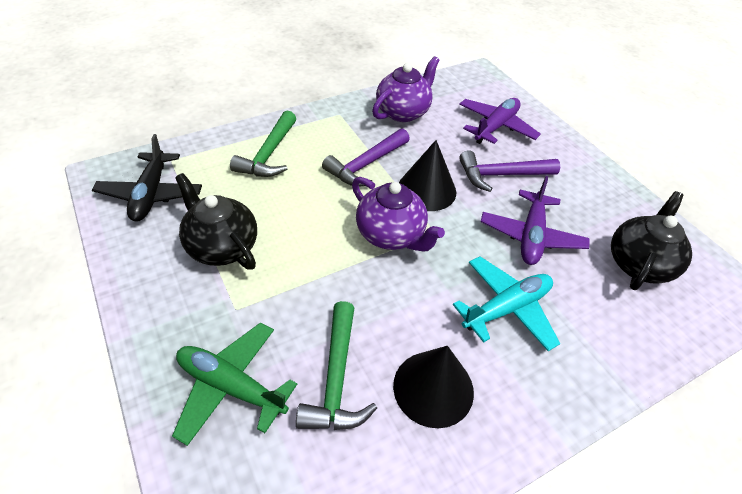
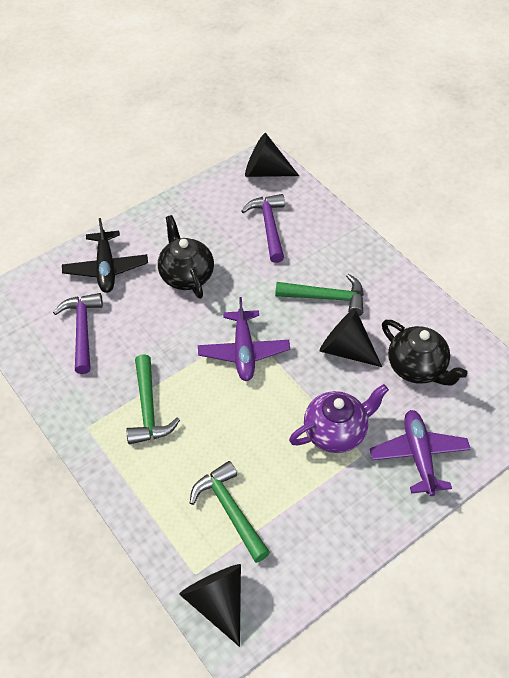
black cone: 2 -> 3
green hammer: 2 -> 3
green plane: 1 -> 0
purple teapot: 2 -> 1
turquoise plane: 1 -> 0

